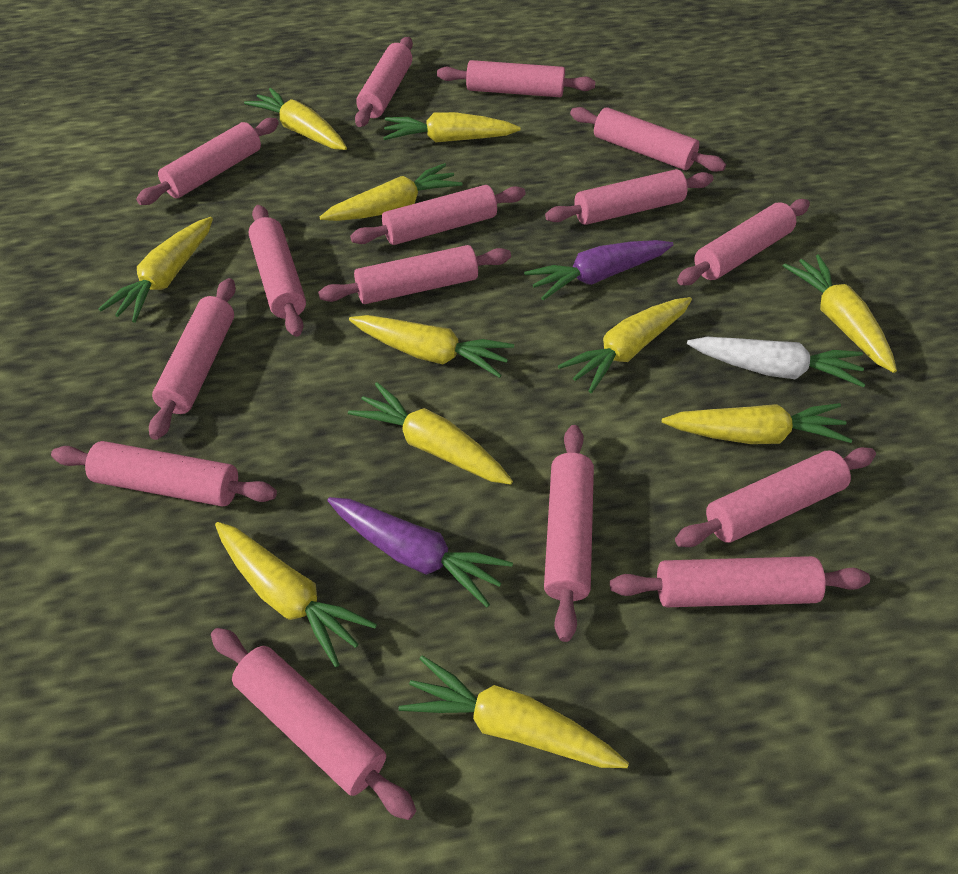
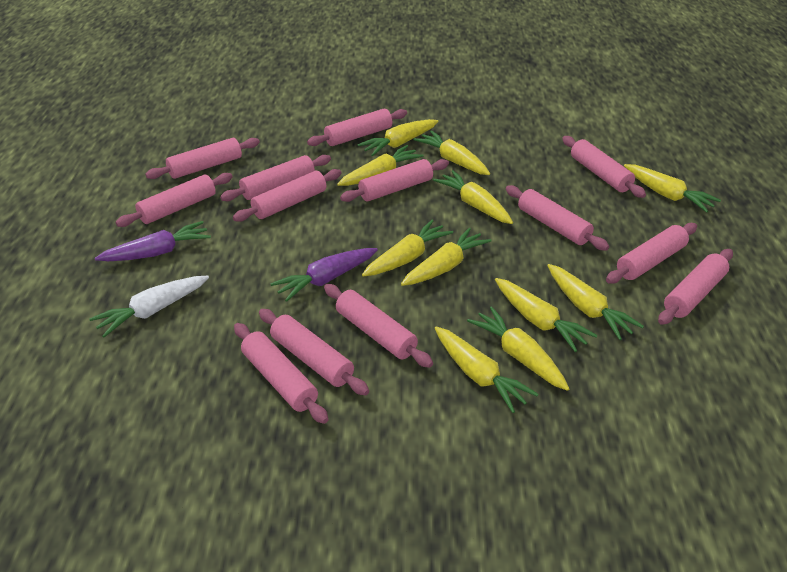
pink rolling pin: 15 -> 13

